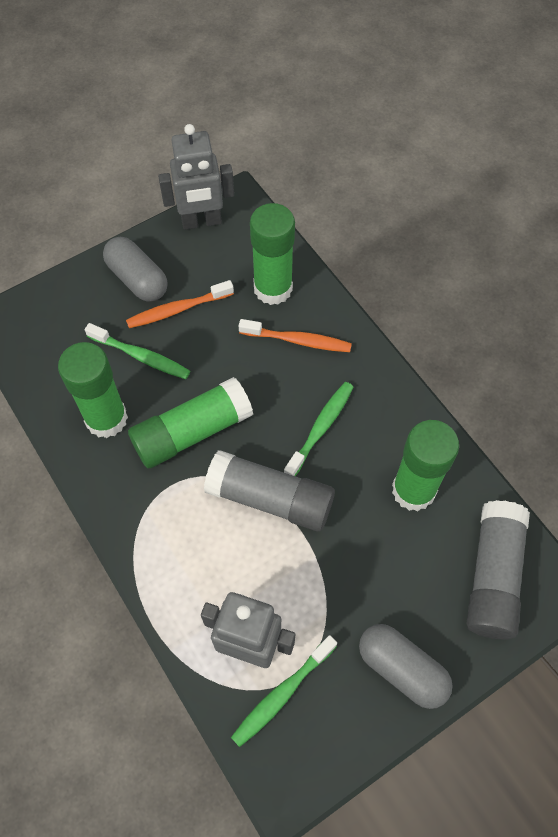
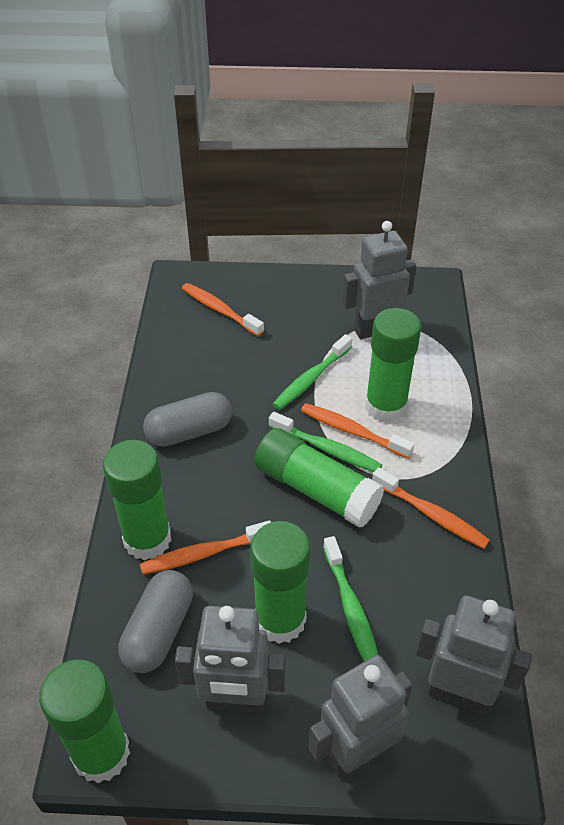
green glue stick: 4 -> 5
grey glue stick: 2 -> 0
grey robot: 2 -> 4
orange toothbrush: 2 -> 4

